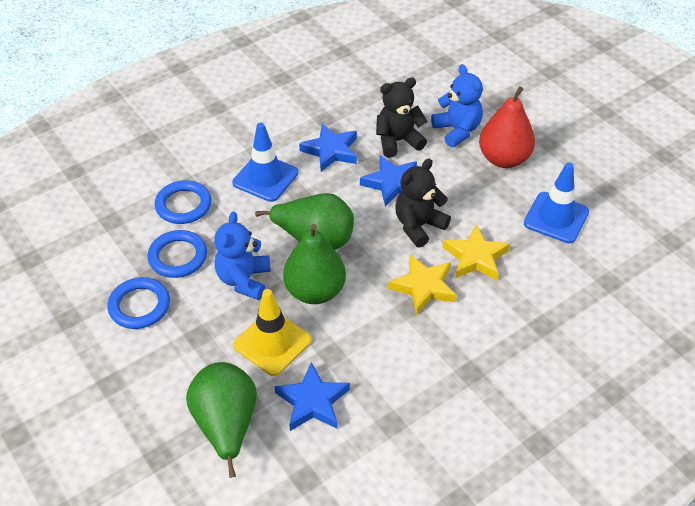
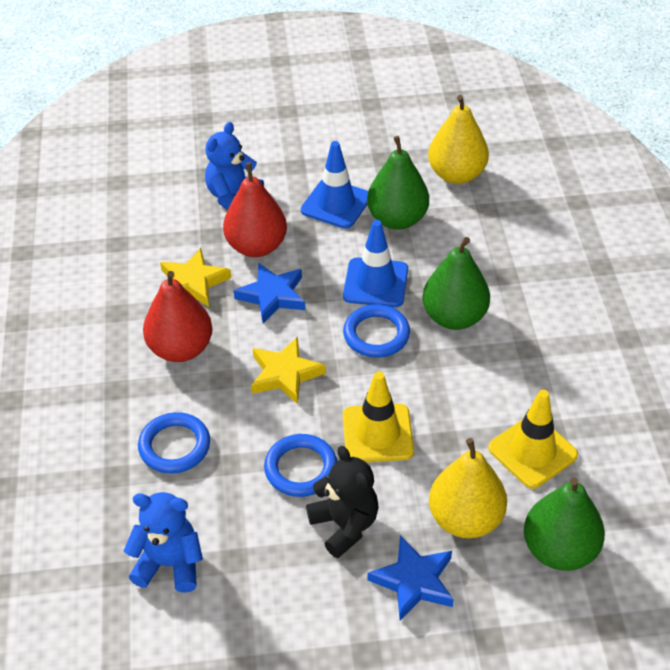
black teddy bear: 2 -> 1
blue star: 3 -> 2
red pear: 1 -> 2
yellow pear: 0 -> 2
yellow traffic cone: 1 -> 2

